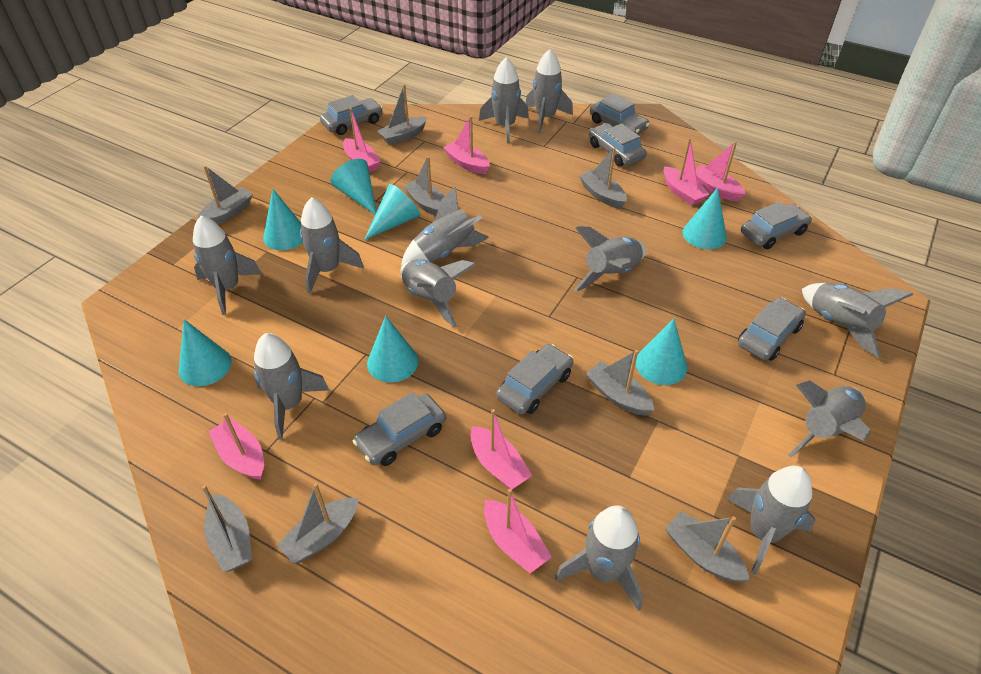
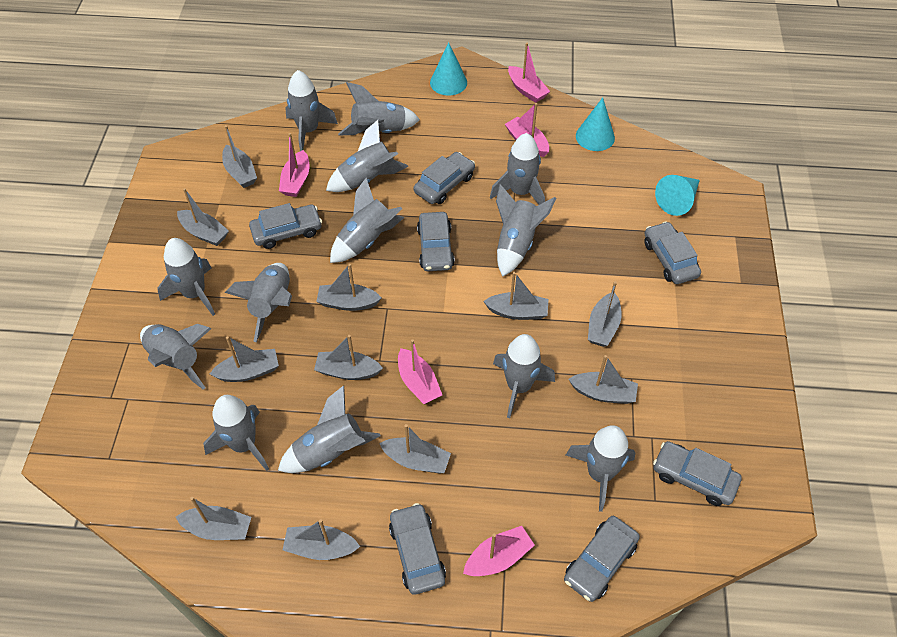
grey boat: 8 -> 11
grey rocket: 12 -> 13
pink boat: 7 -> 5
turquoise cone: 7 -> 3

